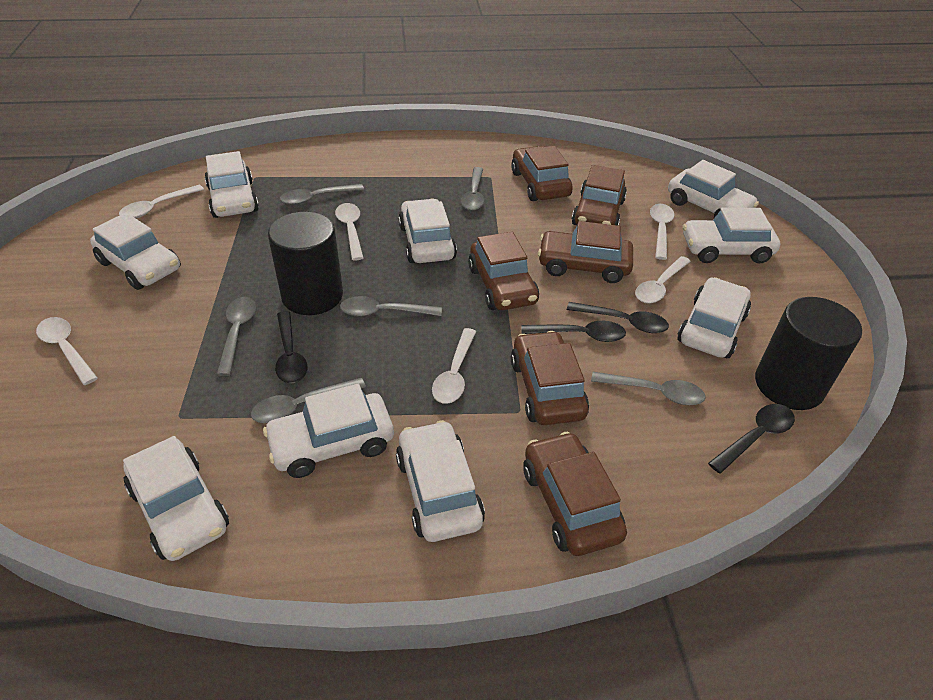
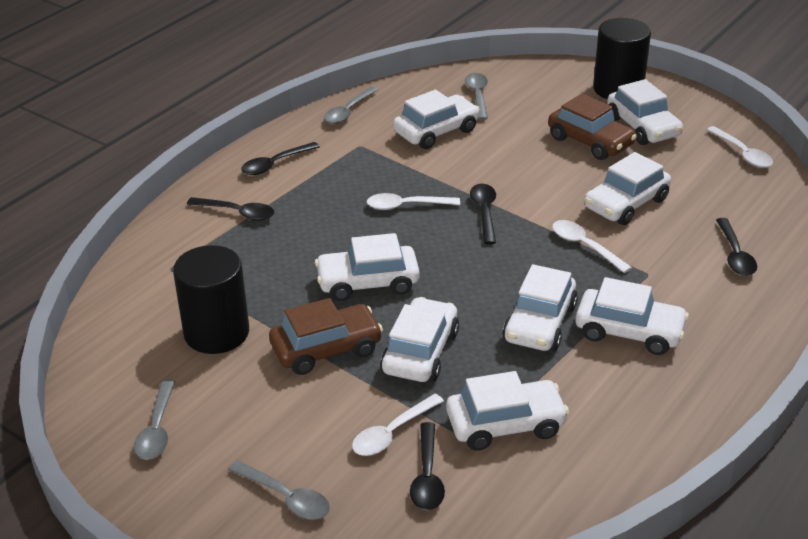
black spoon: 4 -> 5
brown car: 6 -> 2
grey spoon: 6 -> 4
white car: 9 -> 8
white spoon: 6 -> 4

